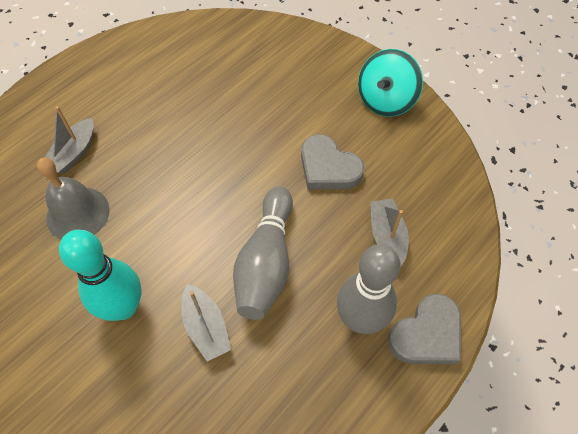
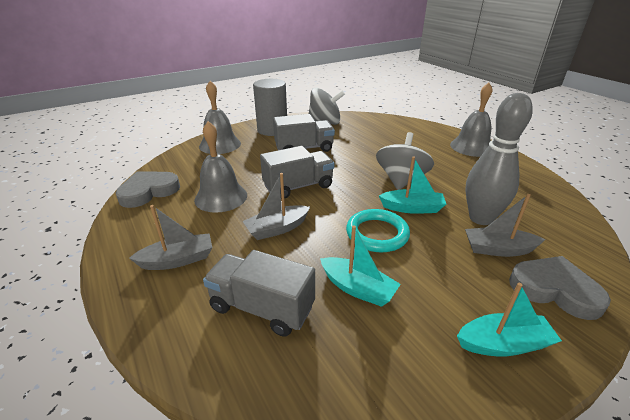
grey bell: 1 -> 3
grey bowling pin: 2 -> 1
grey cylinder: 0 -> 1
grey spinning top: 0 -> 2
grey truck: 0 -> 3
turquoise boat: 0 -> 3
turquoise bowling pin: 1 -> 0
turquoise ring: 0 -> 1
turquoise spinning top: 1 -> 0

